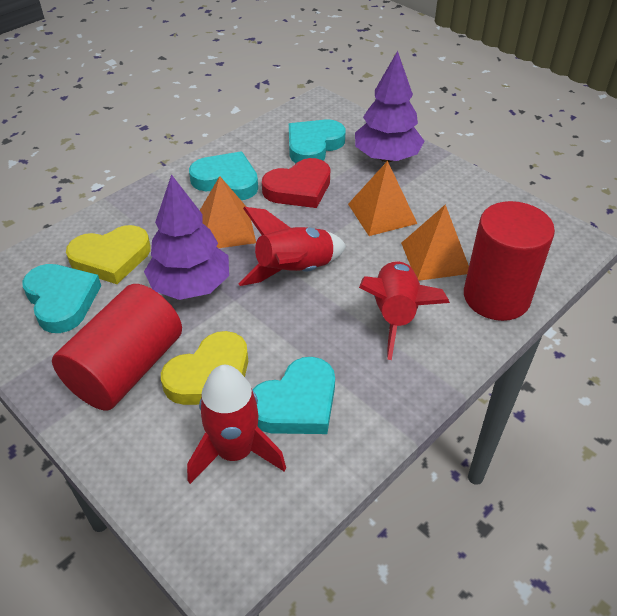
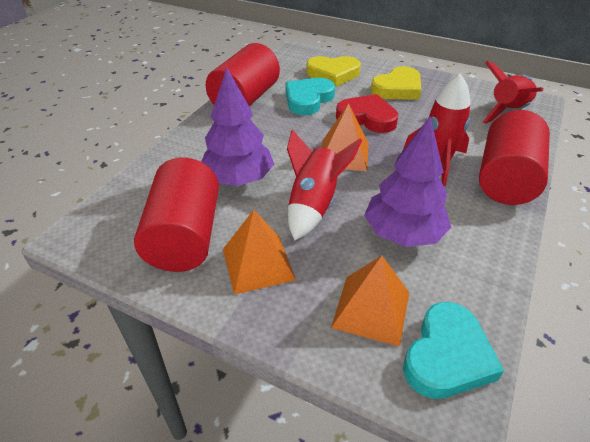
red cylinder: 2 -> 3
turquoise heart: 4 -> 2

